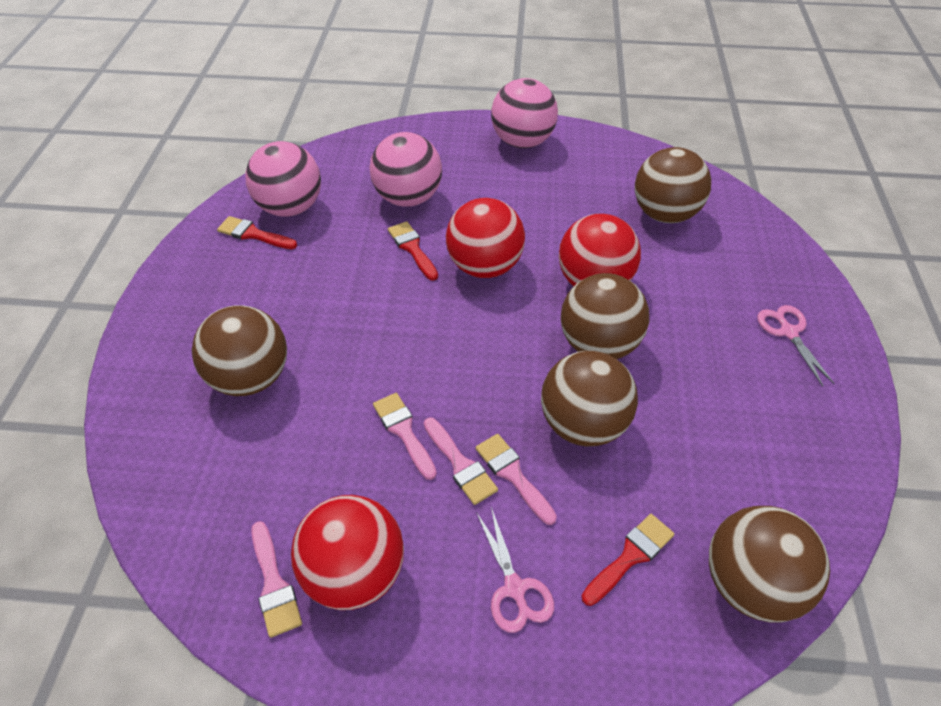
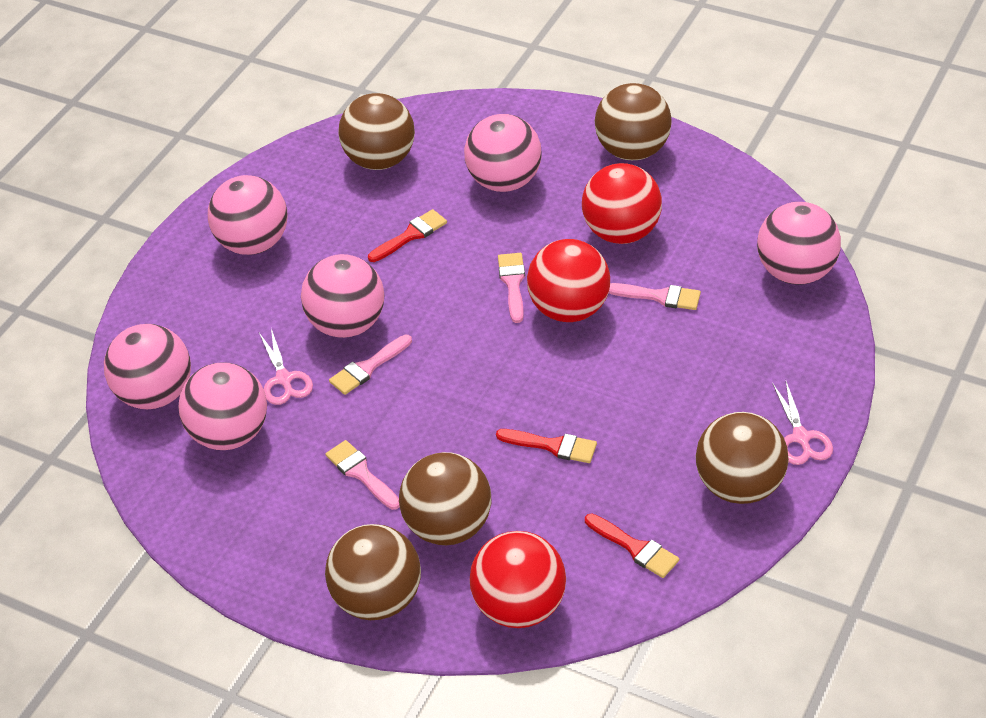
pink ball: 3 -> 6

